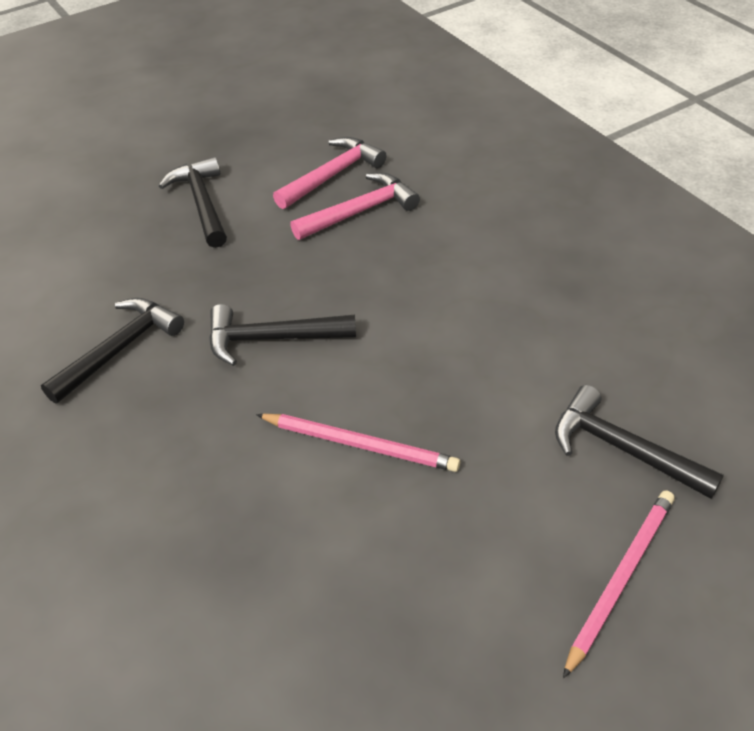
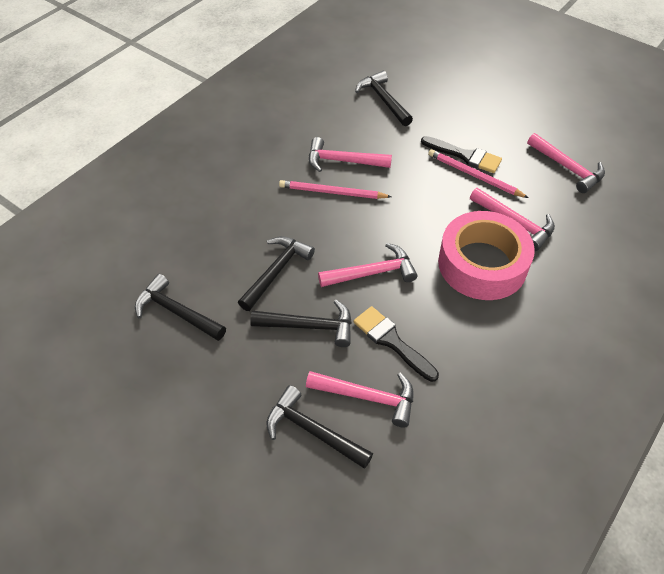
black brush: 0 -> 2
black hammer: 4 -> 5
pink hammer: 2 -> 5
pink tape: 0 -> 1

